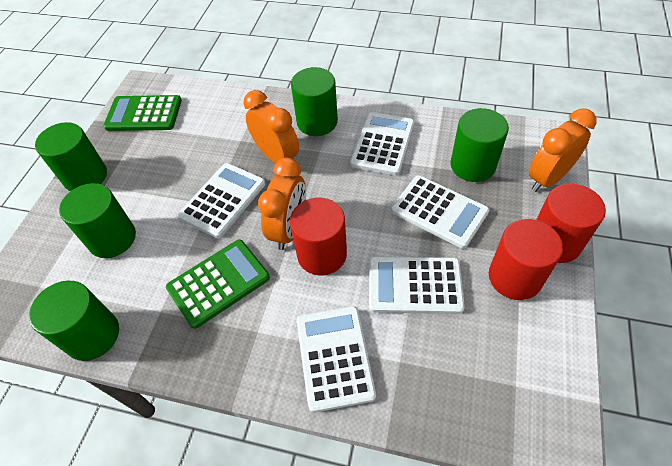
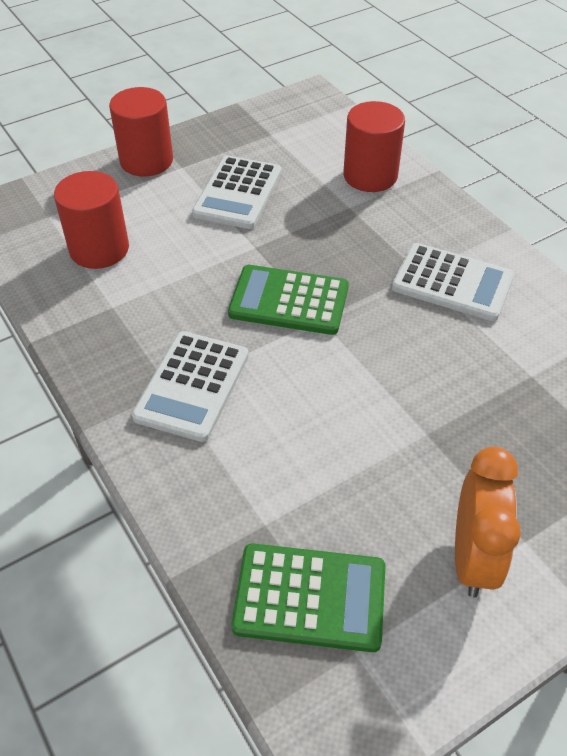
green cylinder: 5 -> 0
orange clock: 3 -> 1
white calculator: 5 -> 3

